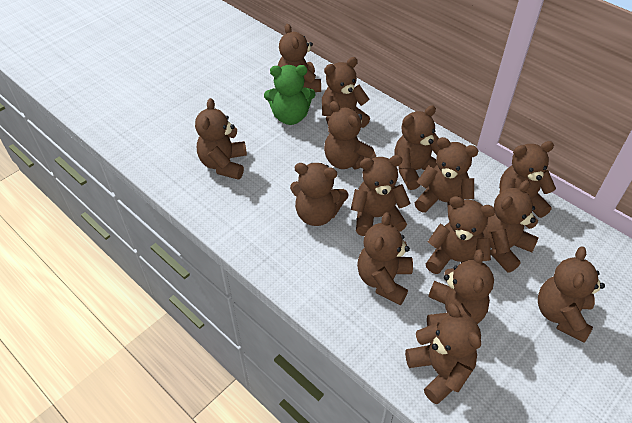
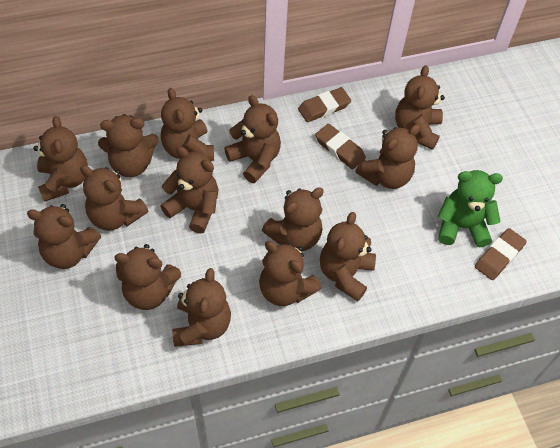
brown eraser: 0 -> 3
brown teddy bear: 15 -> 14

